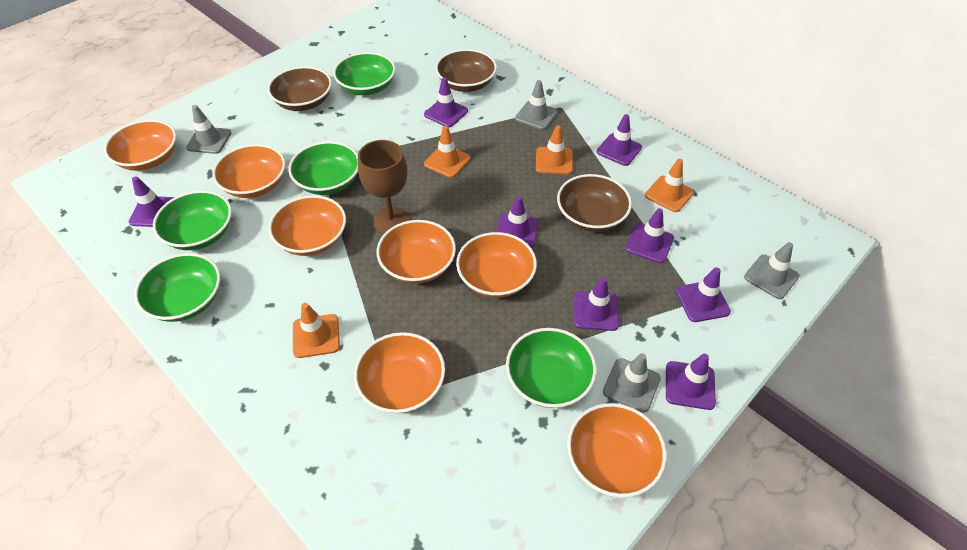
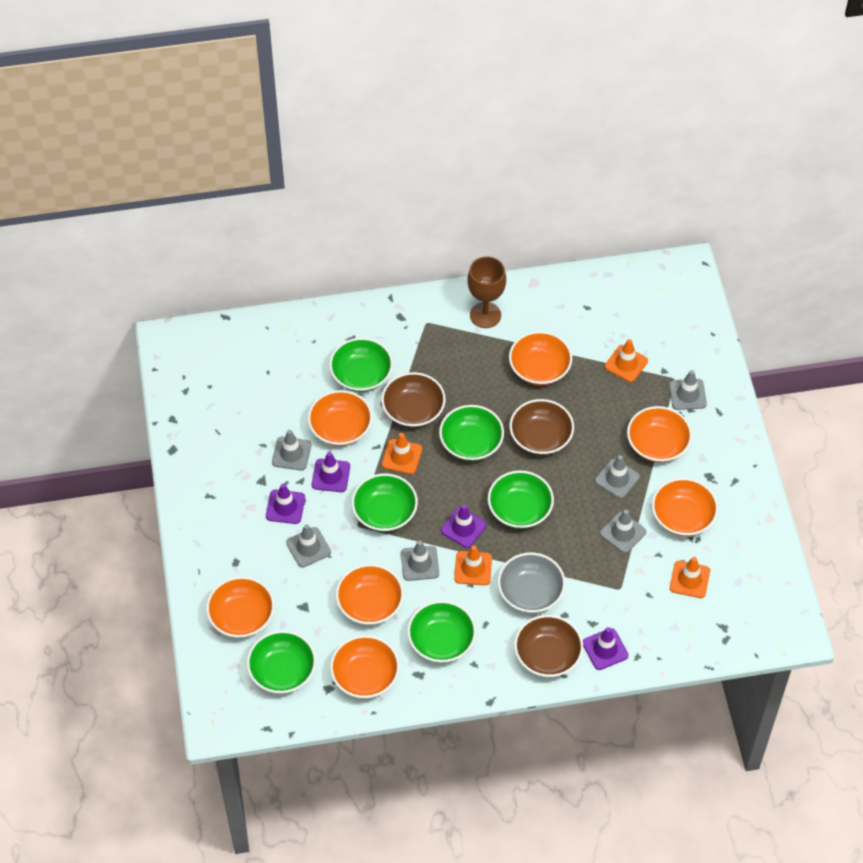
green bowl: 5 -> 6
grey bowl: 0 -> 1
grey traffic cone: 4 -> 6
purple traffic cone: 8 -> 4

